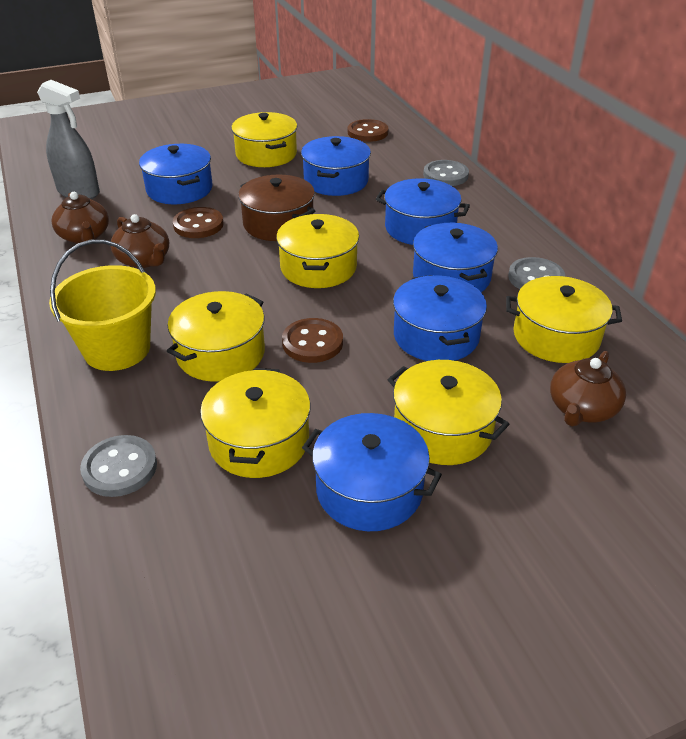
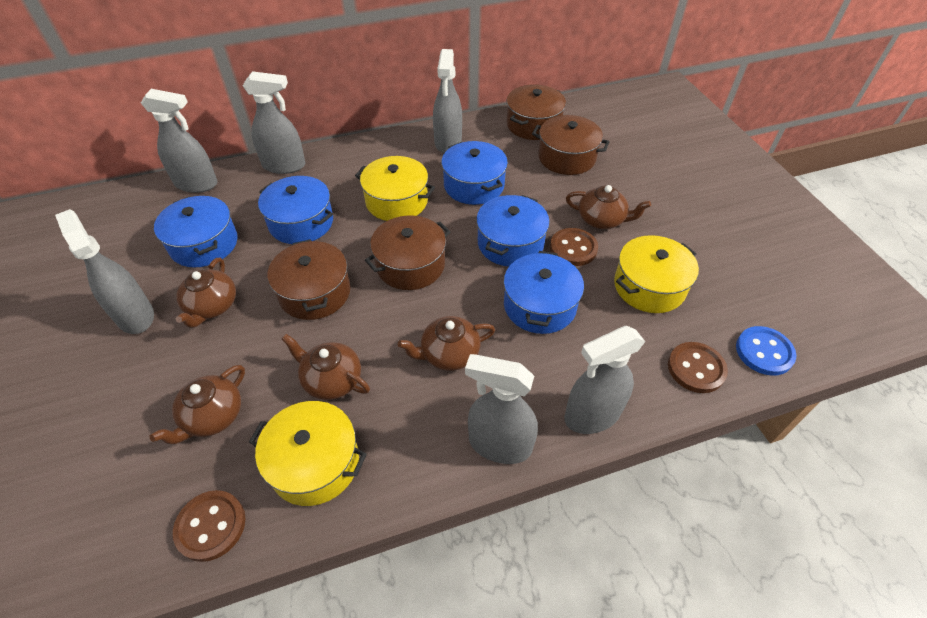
blue button: 0 -> 1
blue pot: 6 -> 5
brown pot: 1 -> 4
brown teapot: 3 -> 5
grey button: 3 -> 0
grey spray bottle: 1 -> 6
yellow bucket: 1 -> 0
yellow pot: 6 -> 3

